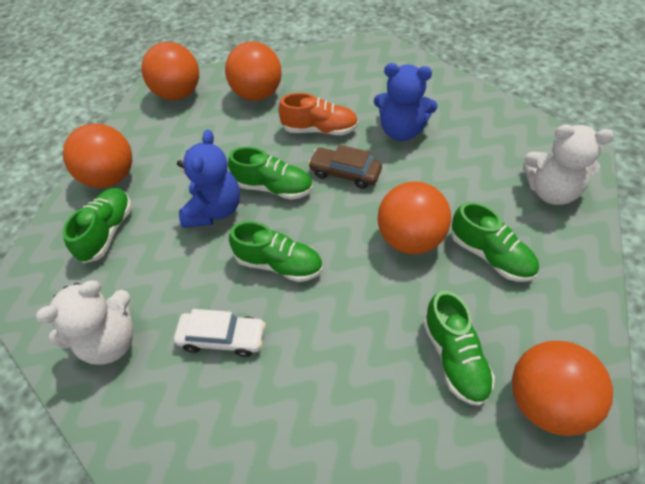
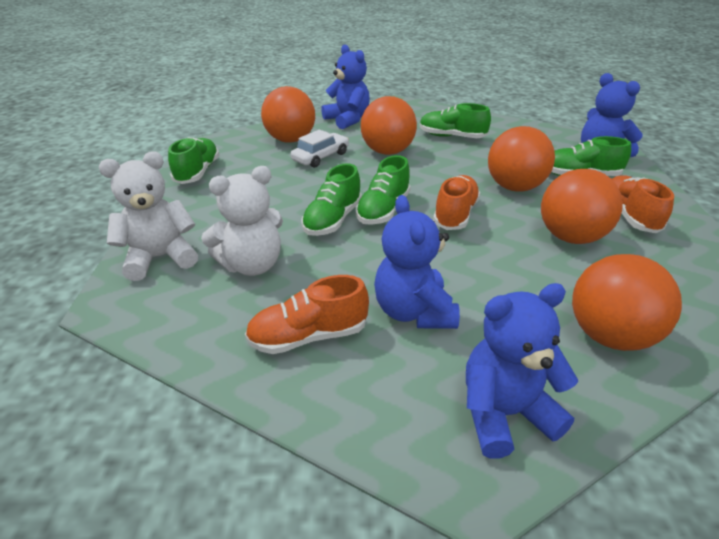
blue teddy bear: 2 -> 4
brown car: 1 -> 0
orange shoe: 1 -> 3

